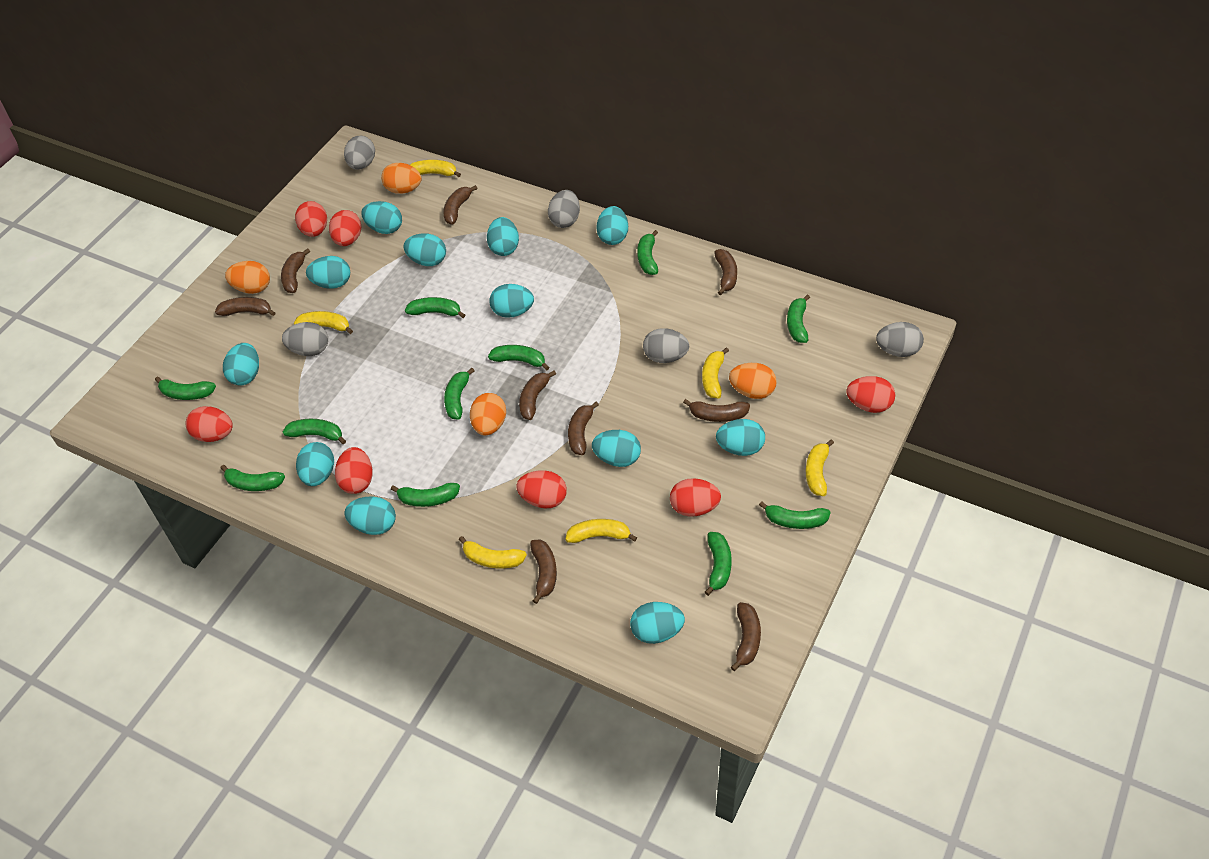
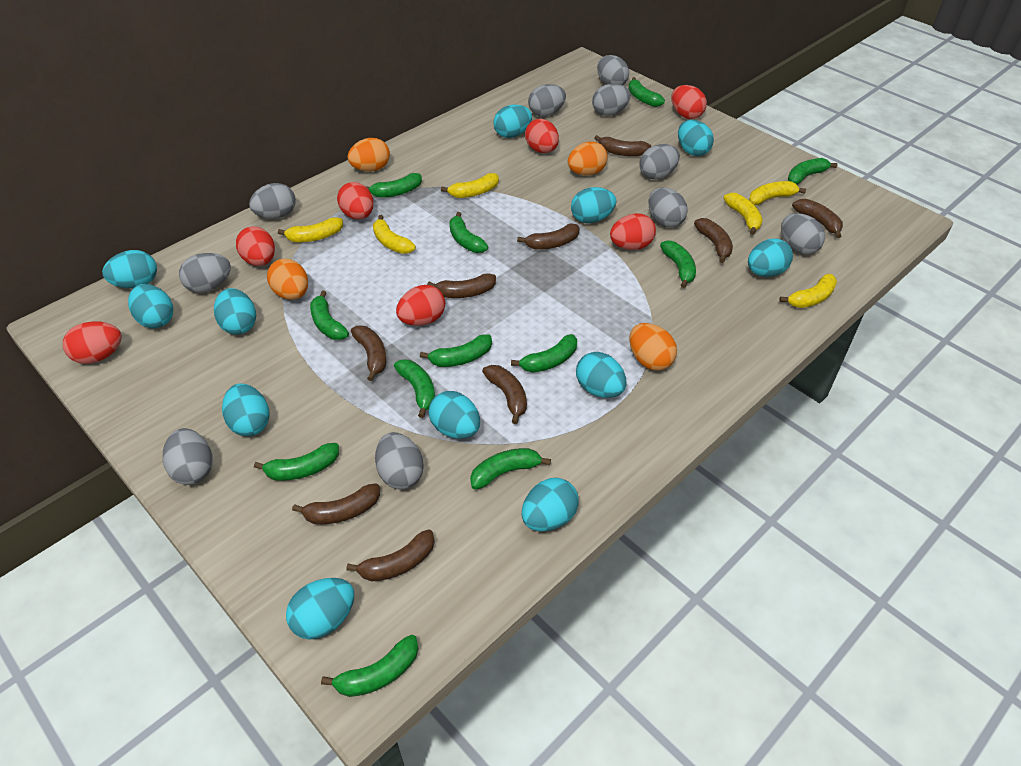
green banana: 11 -> 12
grey egg: 5 -> 10

